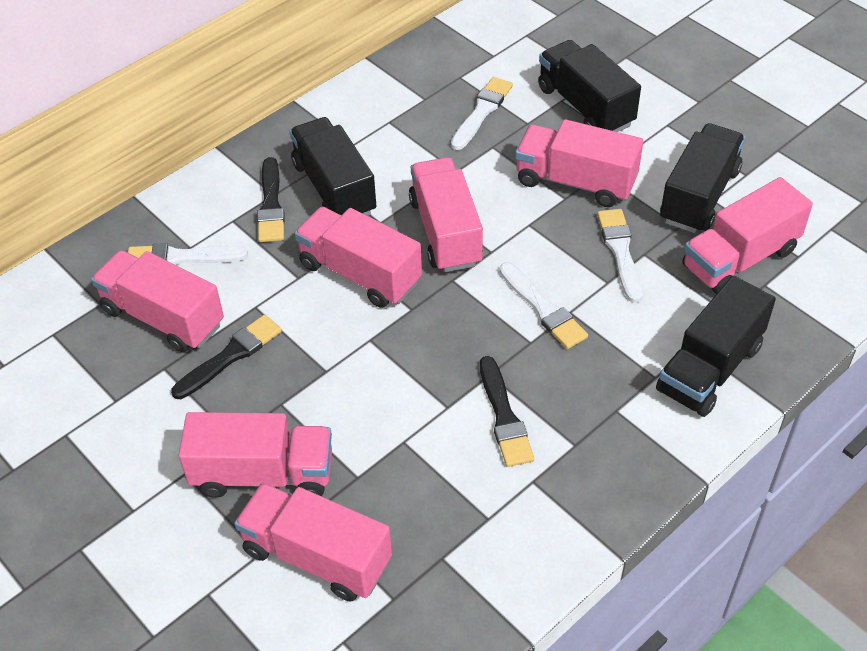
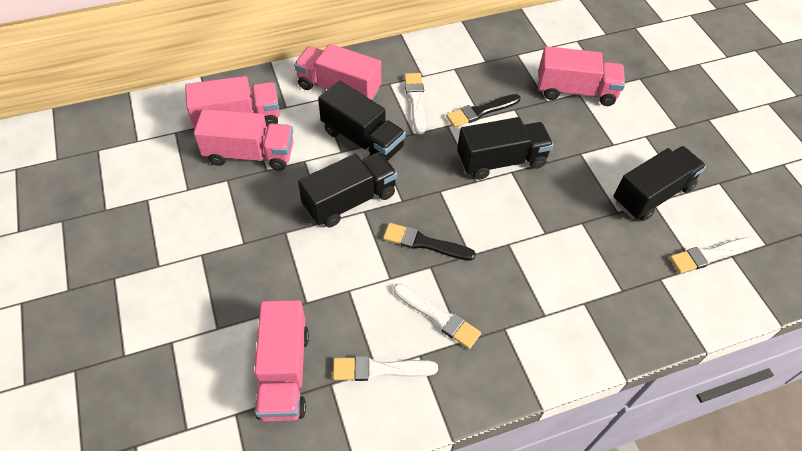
black brush: 3 -> 2
pink truck: 7 -> 5

